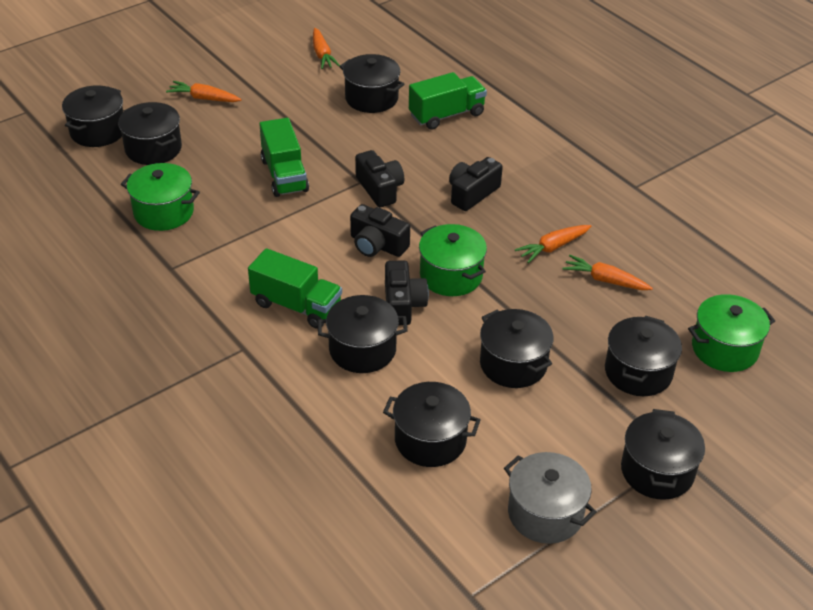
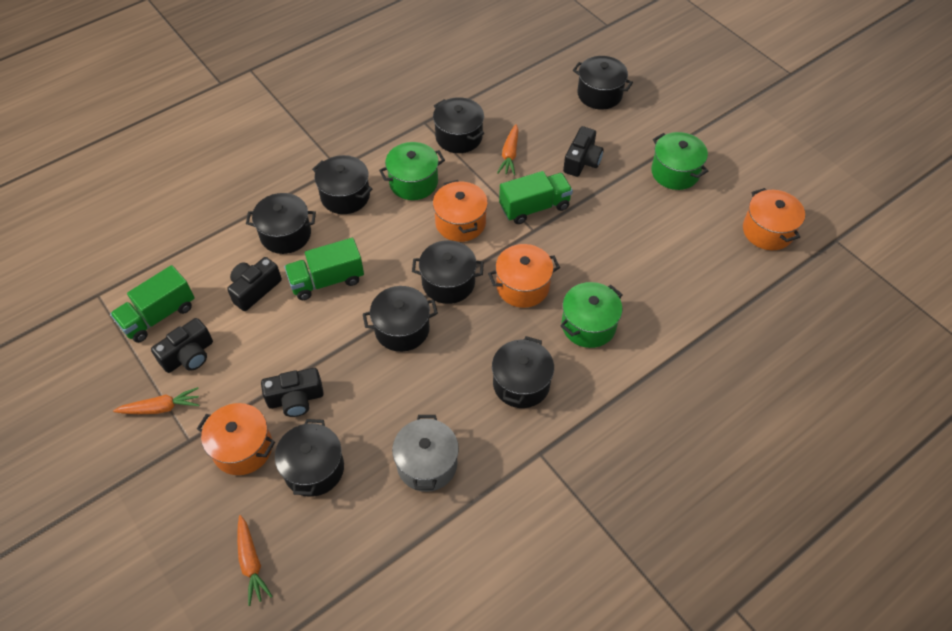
orange carrot: 4 -> 3
orange pot: 0 -> 4

